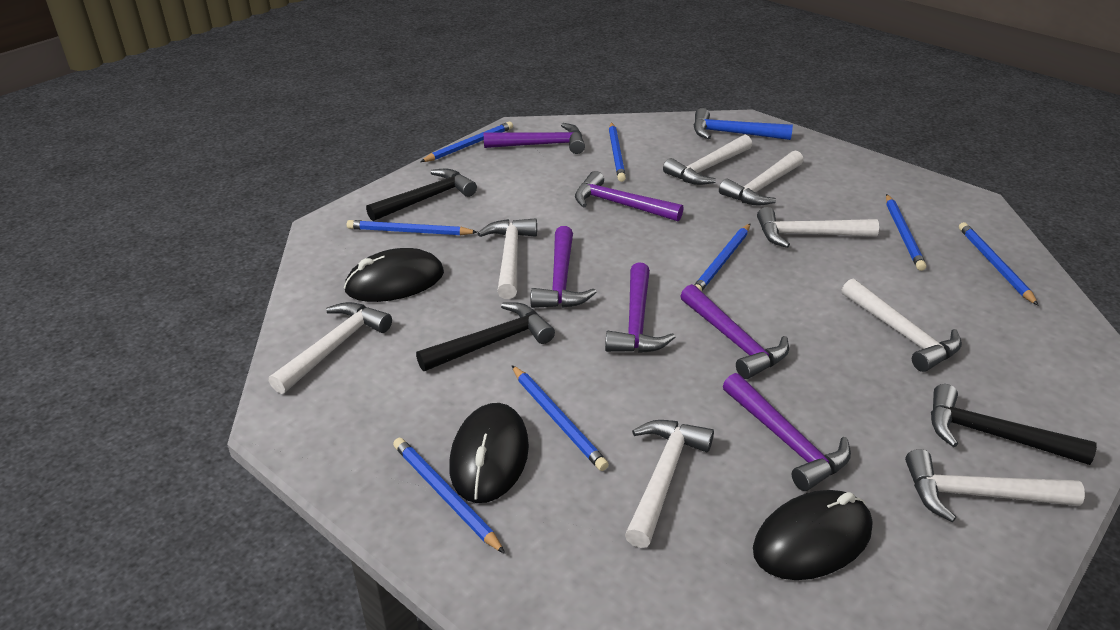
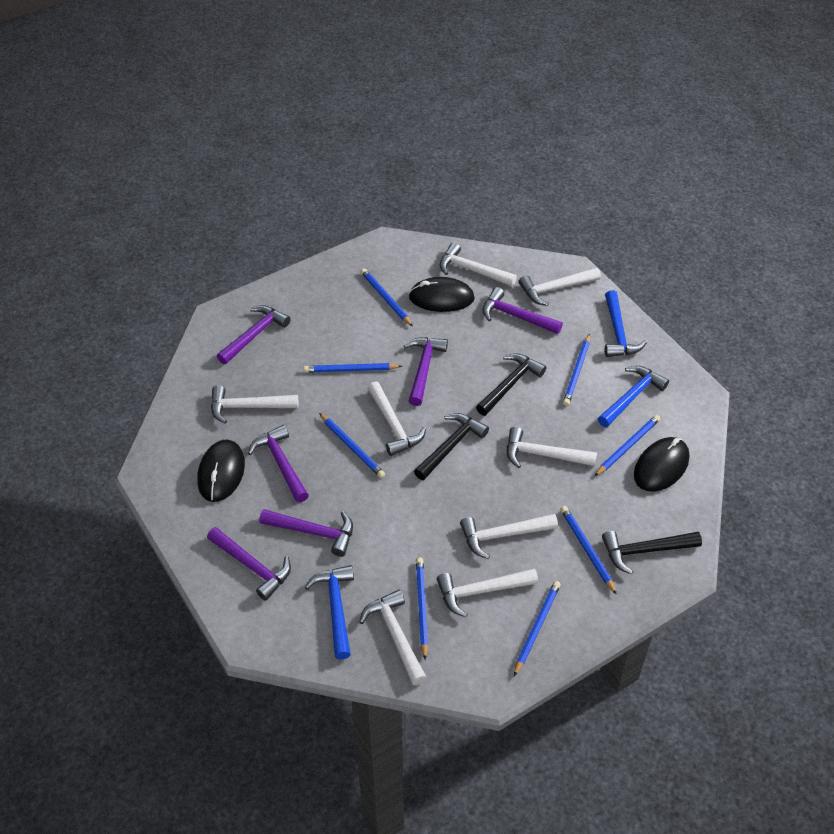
blue hammer: 1 -> 3

